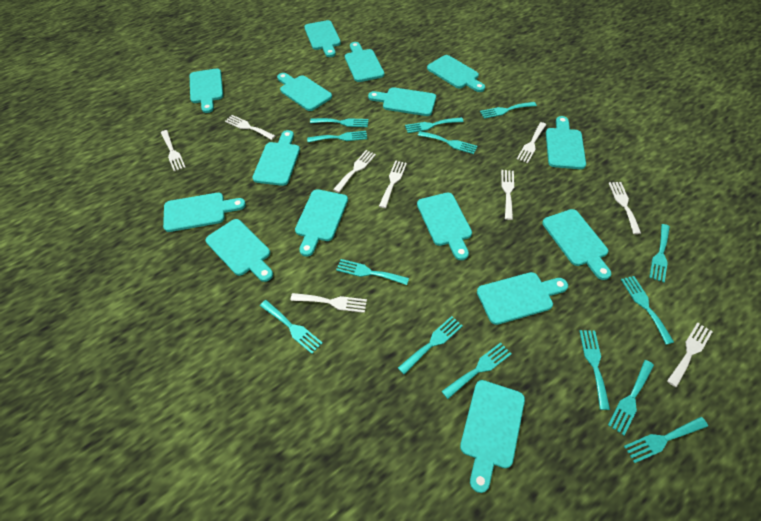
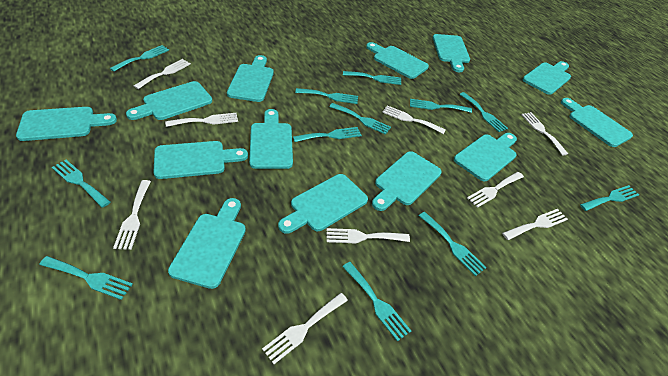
turquoise cutting board: 15 -> 13
turquoise fork: 14 -> 12

